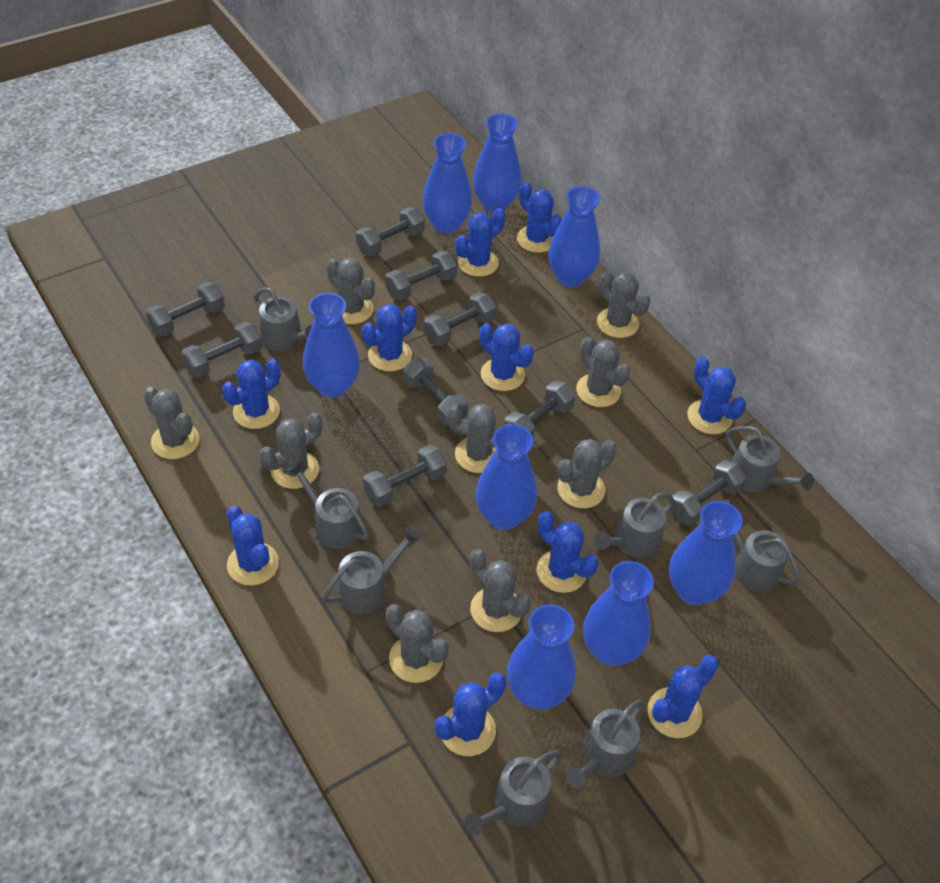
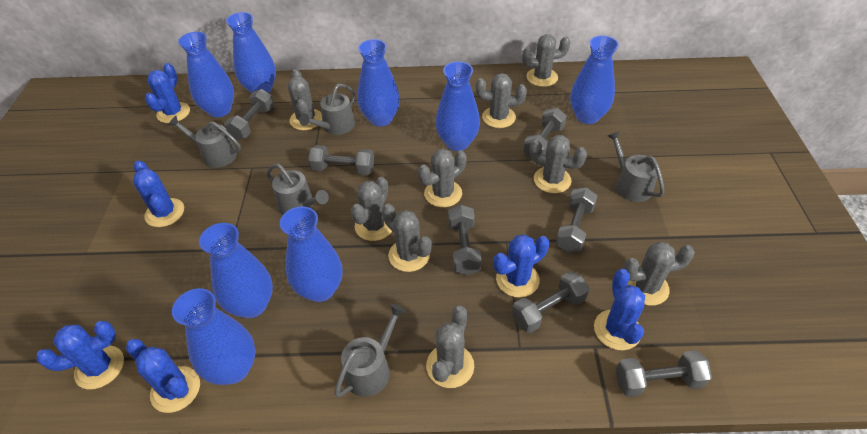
blue cactus: 10 -> 6
grey dumbbell: 9 -> 7
grey watering can: 8 -> 5

